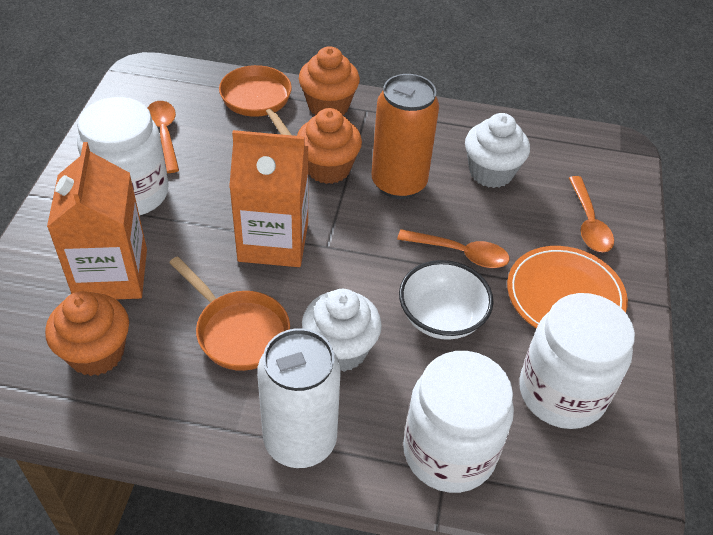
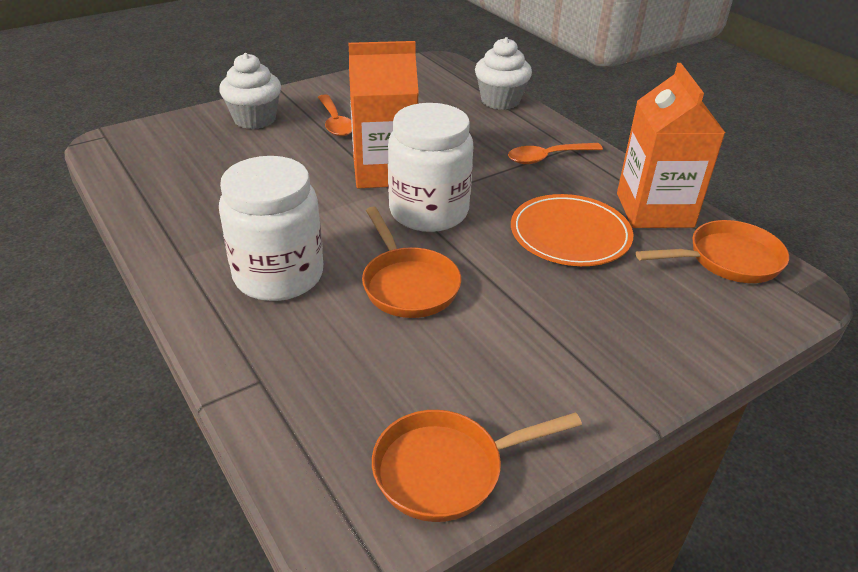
orange can: 1 -> 0
orange cupcake: 3 -> 0
orange pan: 2 -> 3
orange spoon: 3 -> 2
white bowl: 1 -> 0
white can: 1 -> 0
white jar: 3 -> 2

